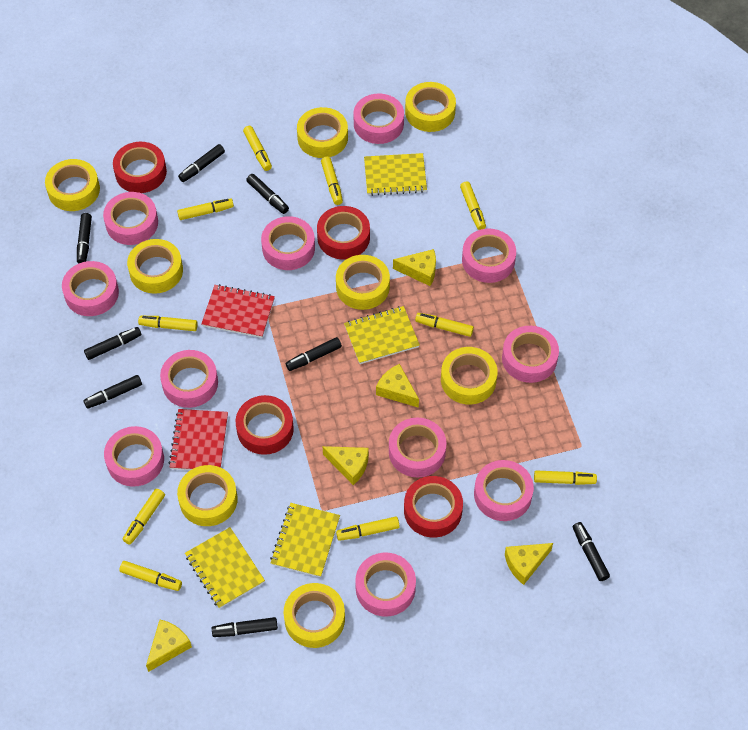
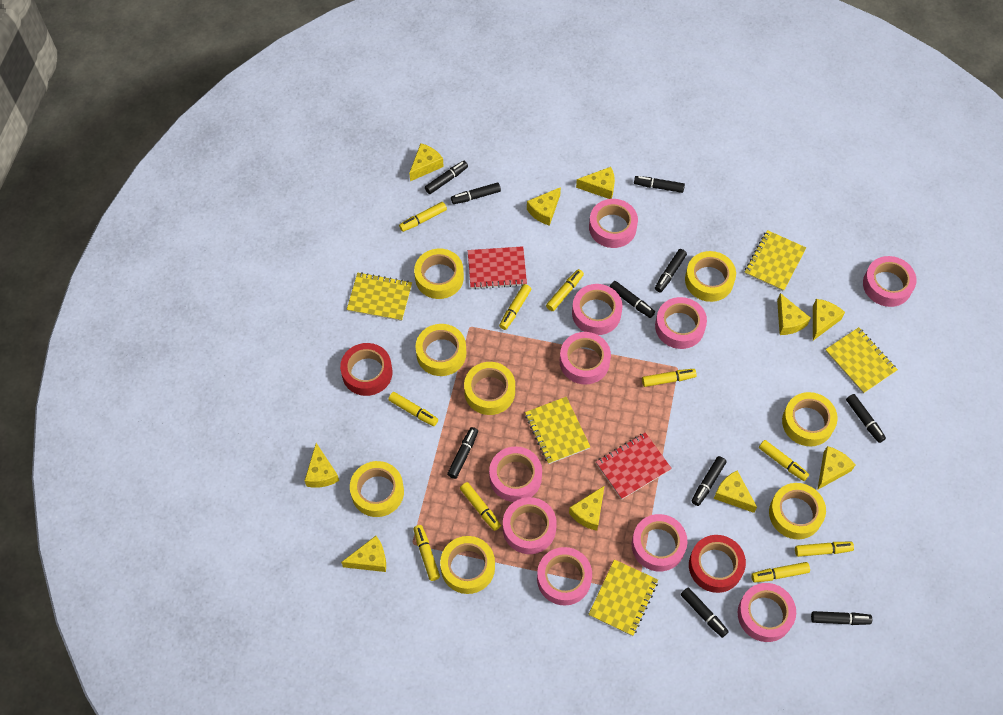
black marker: 8 -> 10
pink tape: 11 -> 10
red tape: 4 -> 2
yellow cheese: 5 -> 10
yellow notebook: 4 -> 5

